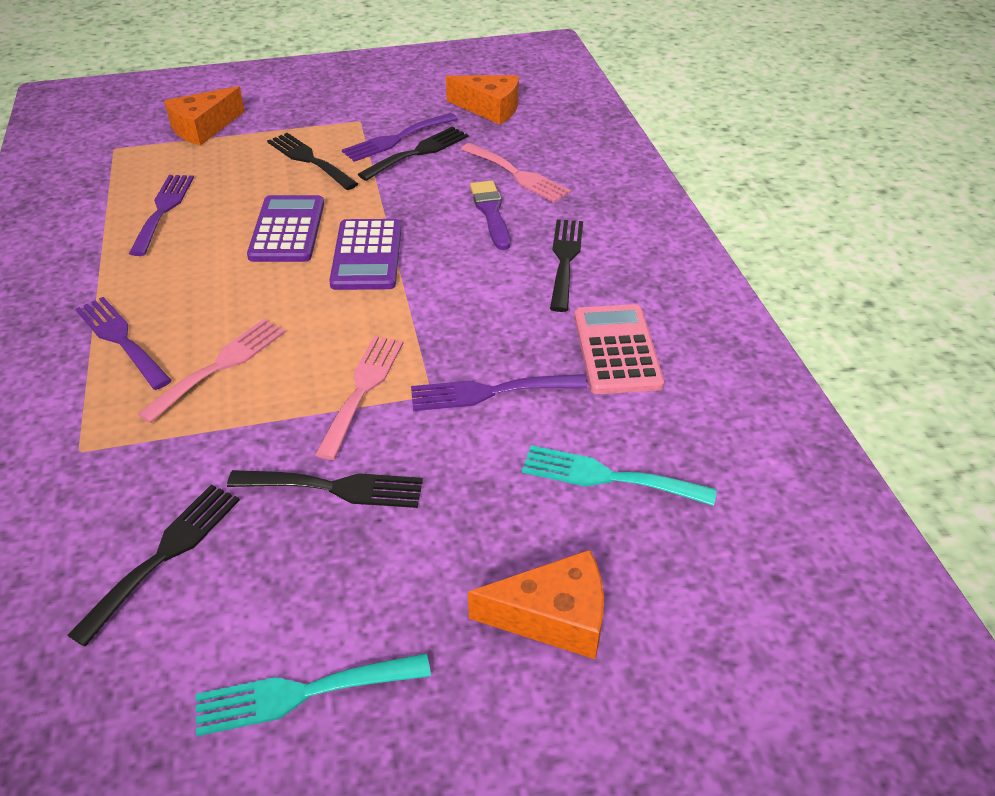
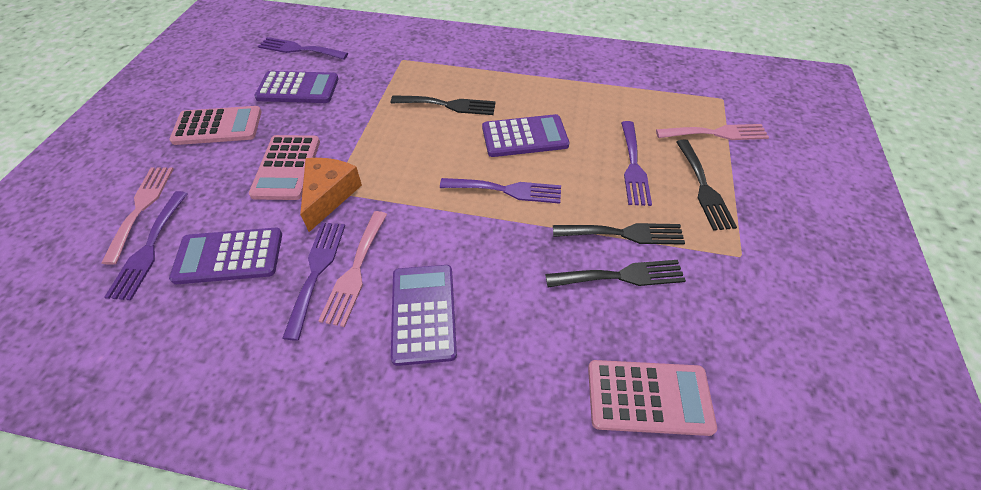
black fork: 5 -> 4
orange cheese: 3 -> 1
pink calculator: 1 -> 3
purple brush: 1 -> 0
purple calculator: 2 -> 4
purple fork: 4 -> 5
turquoise fork: 2 -> 0

